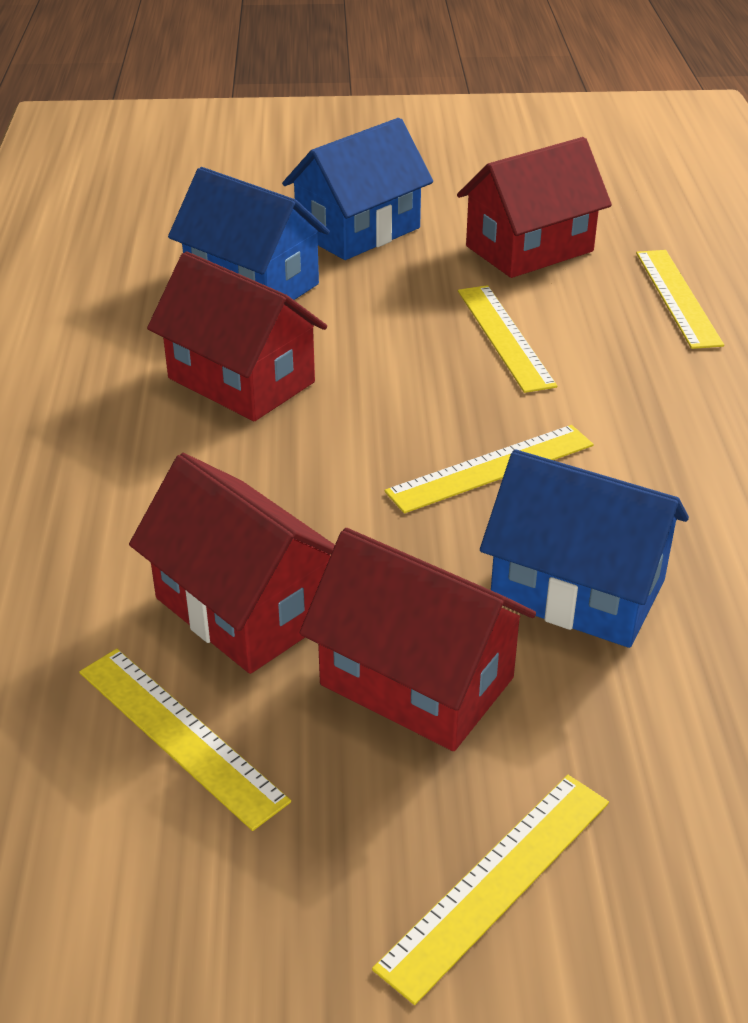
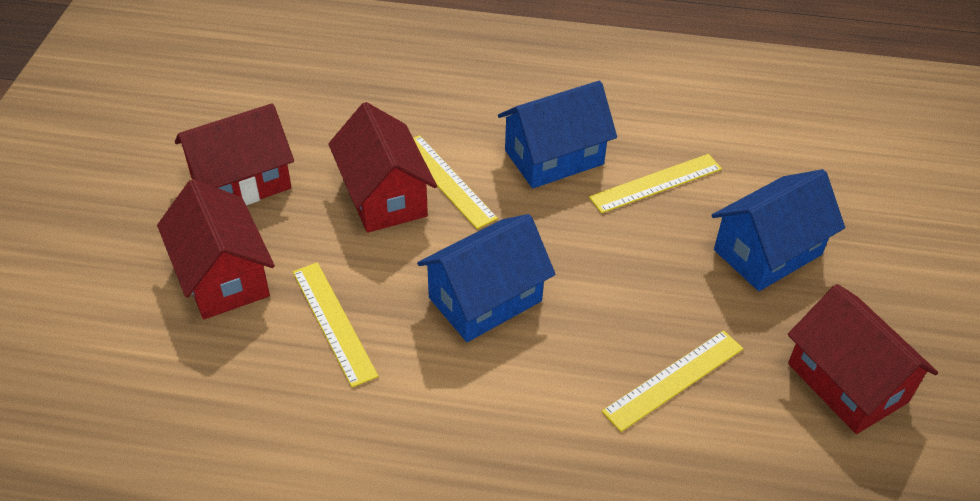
yellow ruler: 5 -> 4

